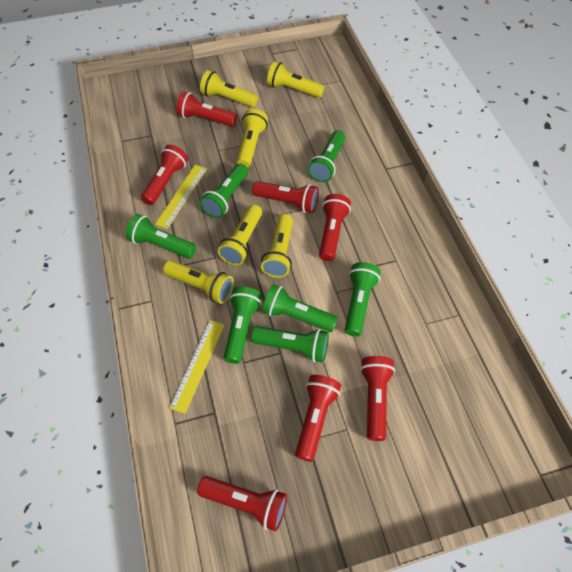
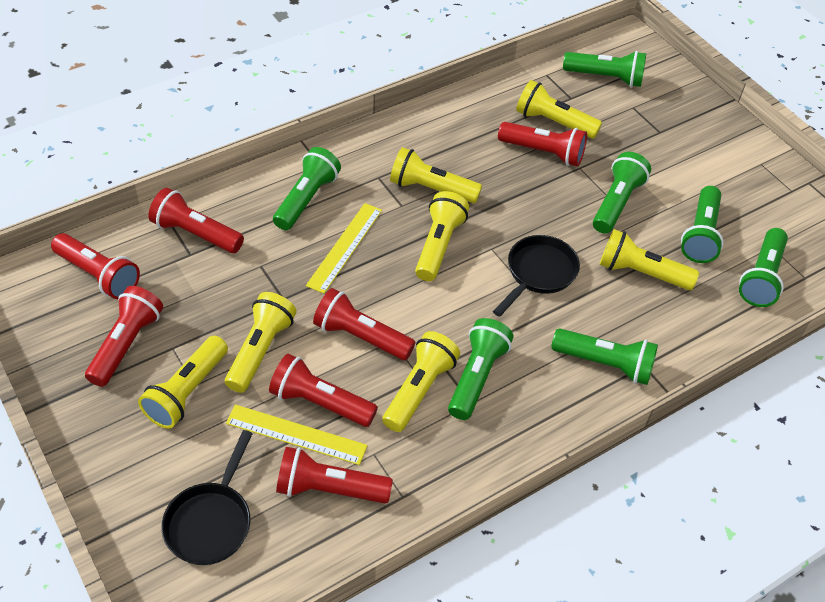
black pan: 0 -> 2
yellow flashlight: 6 -> 7

